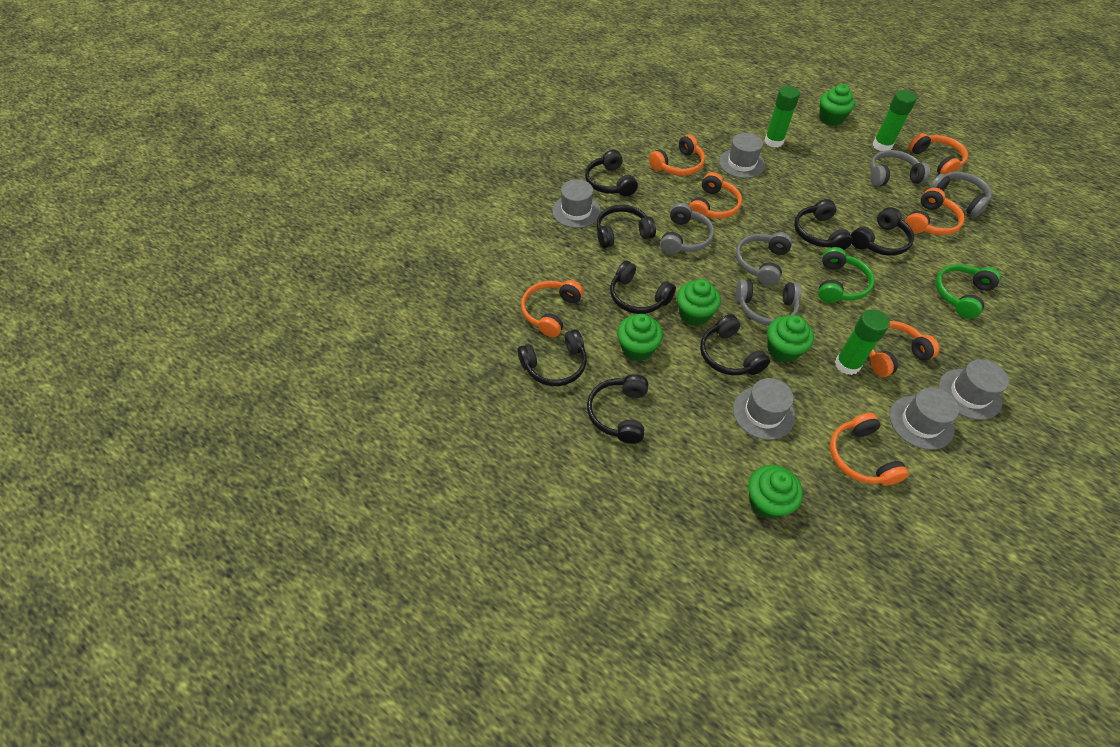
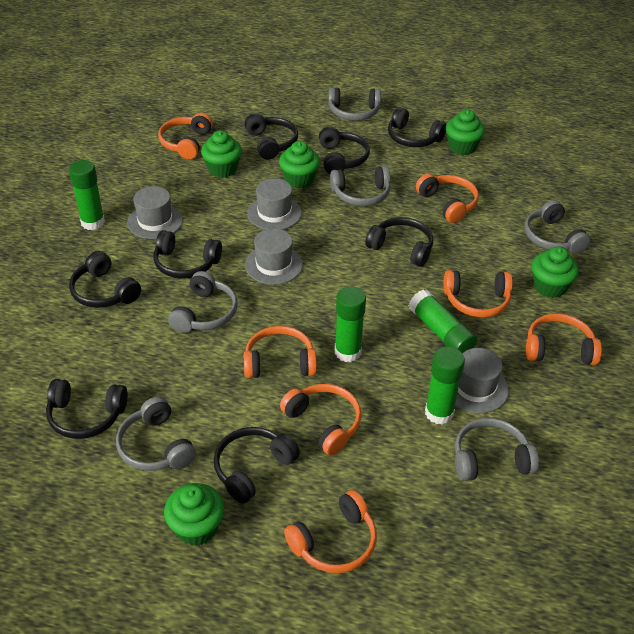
green glue stick: 3 -> 4
green headphones: 2 -> 0
grey hat: 5 -> 4
grey headphones: 5 -> 6

